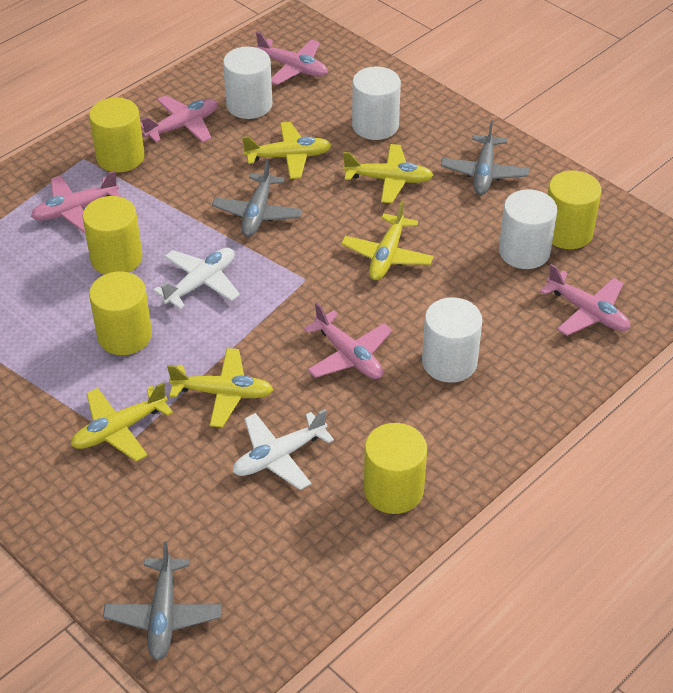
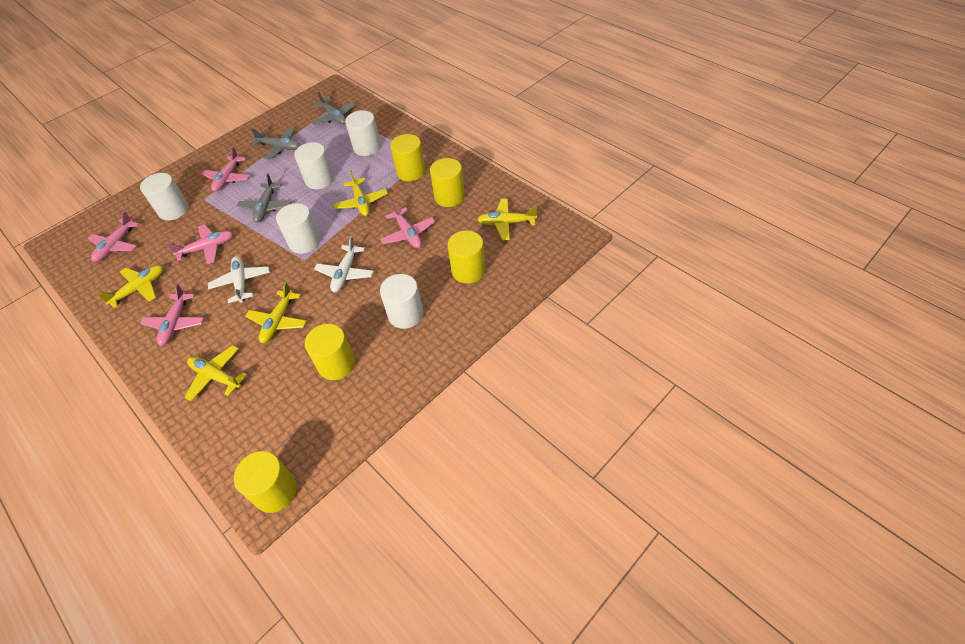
white cylinder: 4 -> 5

